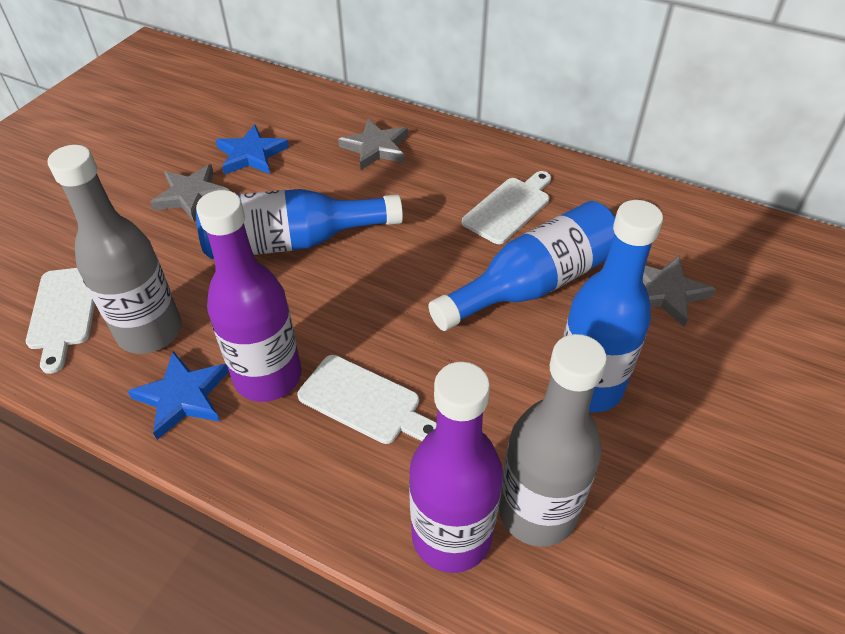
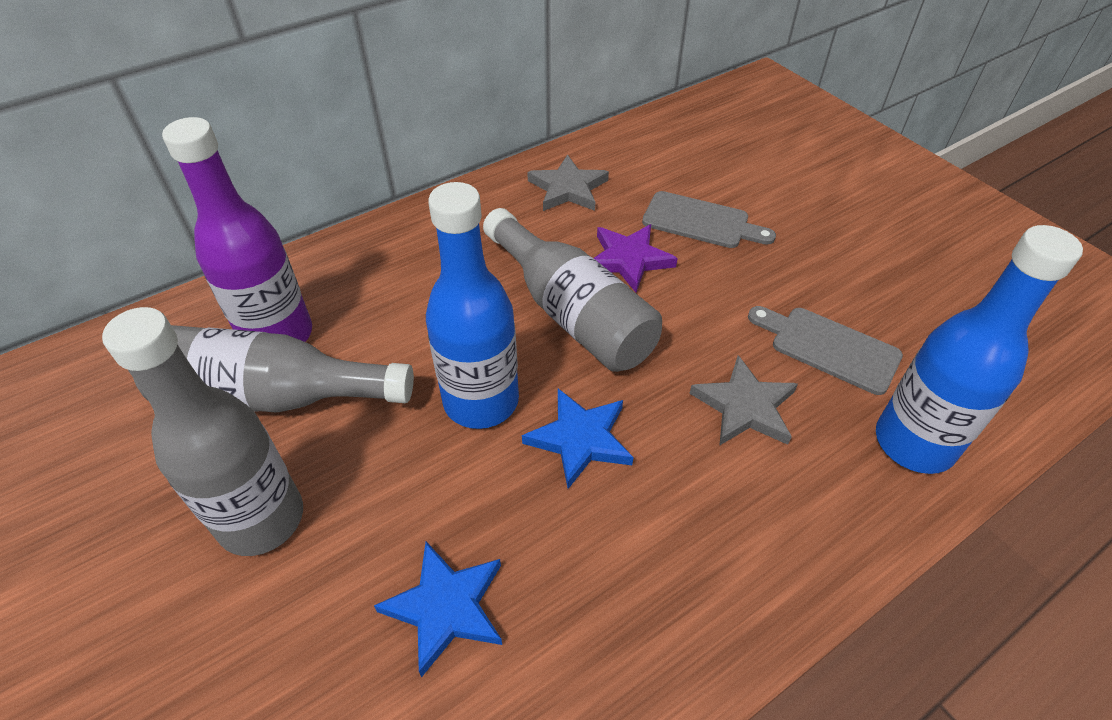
blue bottle: 3 -> 2
grey bottle: 2 -> 3
grey cutting board: 0 -> 2
grey star: 3 -> 2
purple bottle: 2 -> 1
purple star: 0 -> 1
white cutting board: 3 -> 0

